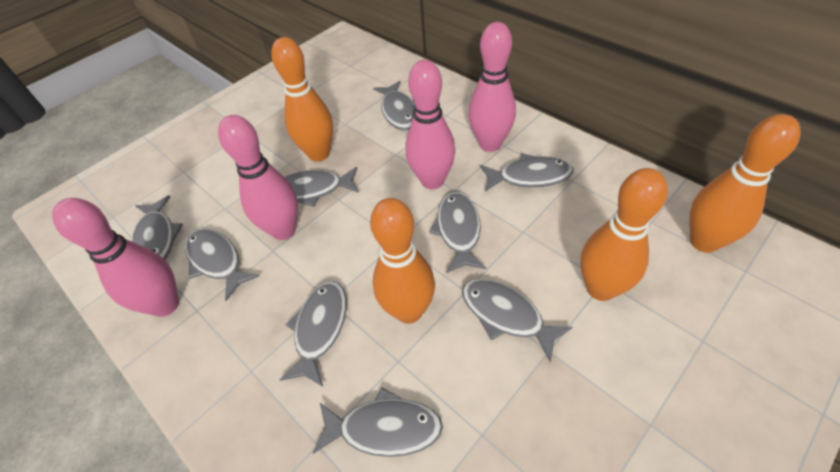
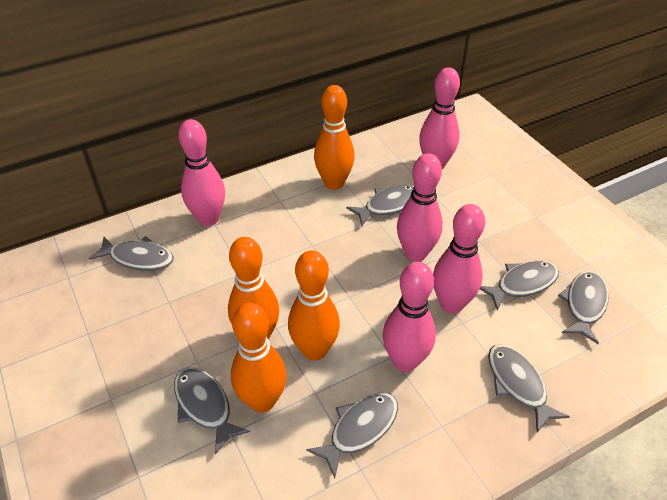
grey fish: 9 -> 7
pink bowling pin: 4 -> 5

